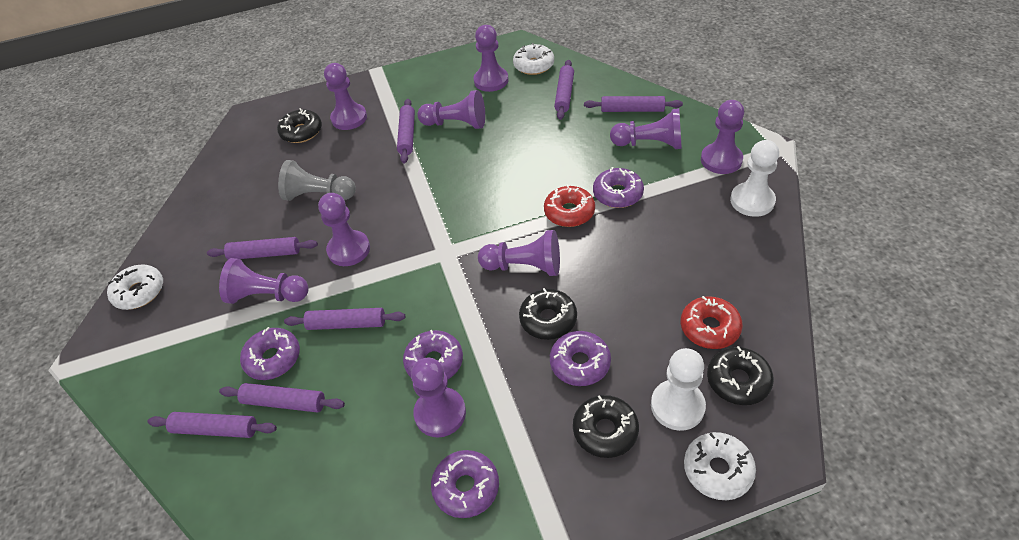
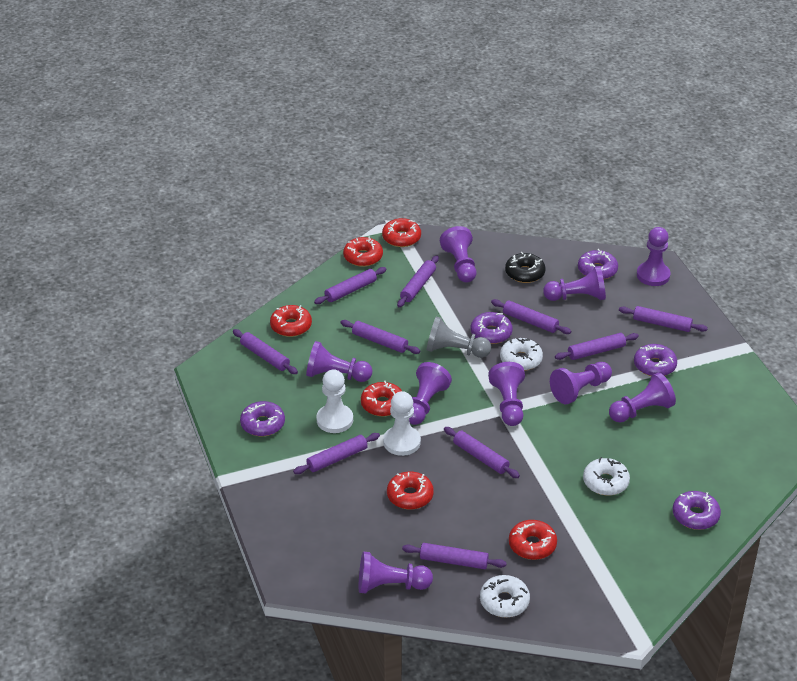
black donut: 4 -> 1
purple rolling pin: 7 -> 10
red donut: 2 -> 6

